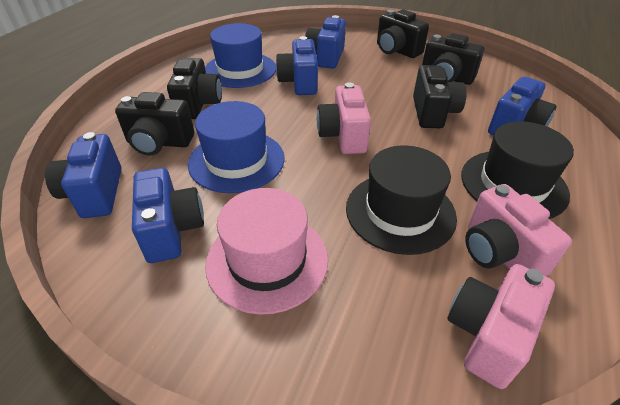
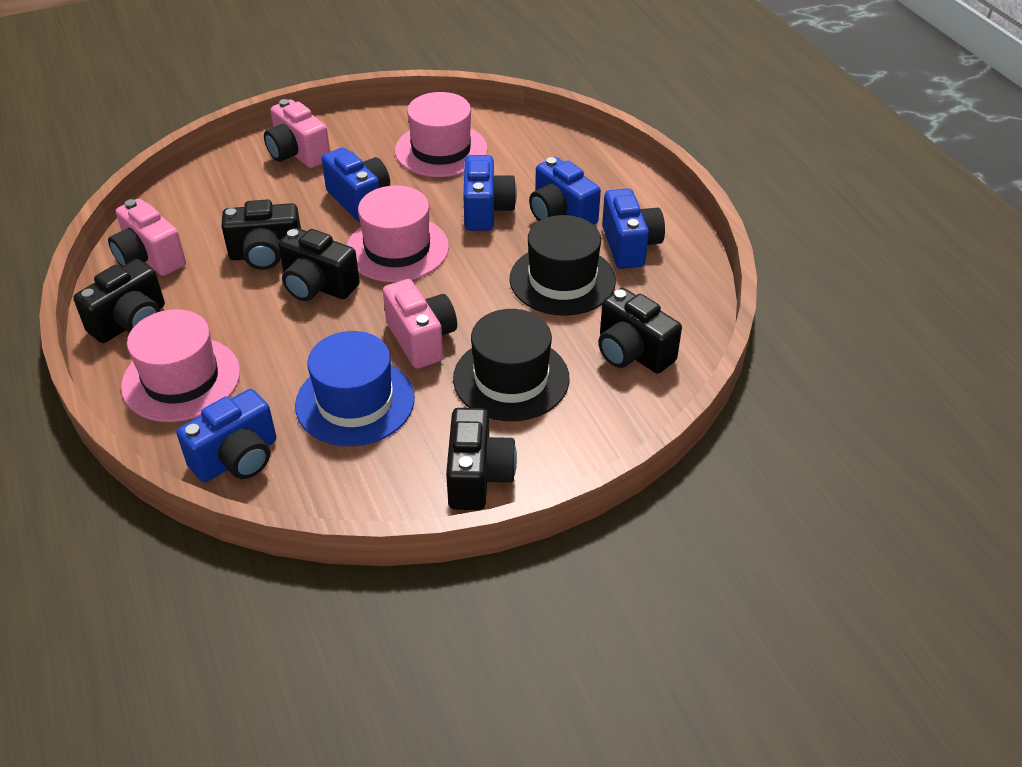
blue hat: 2 -> 1
pink hat: 1 -> 3

